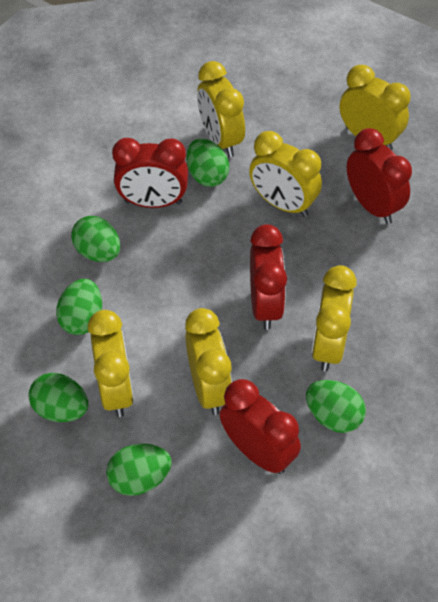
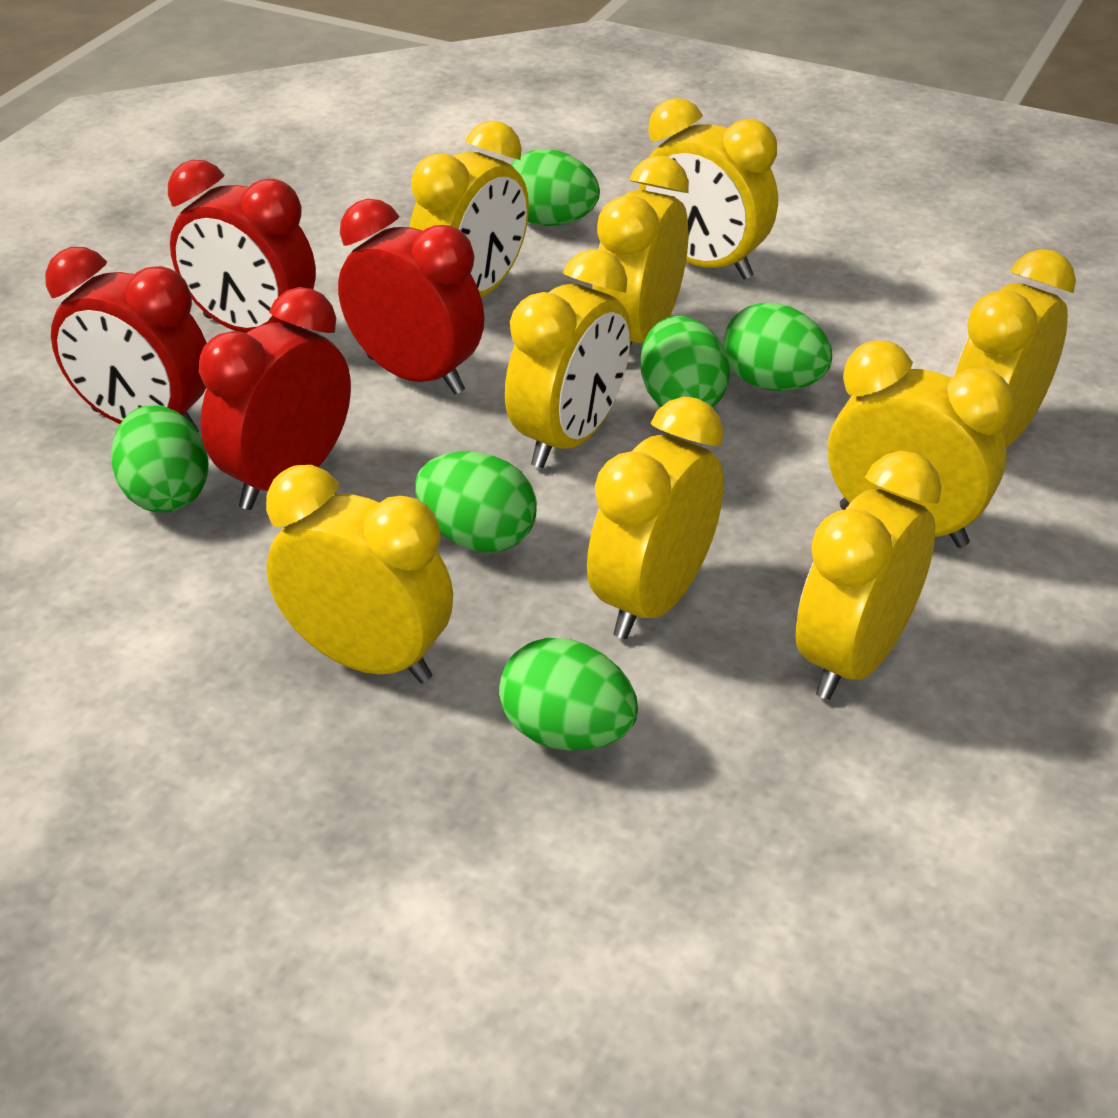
yellow clock: 6 -> 9

